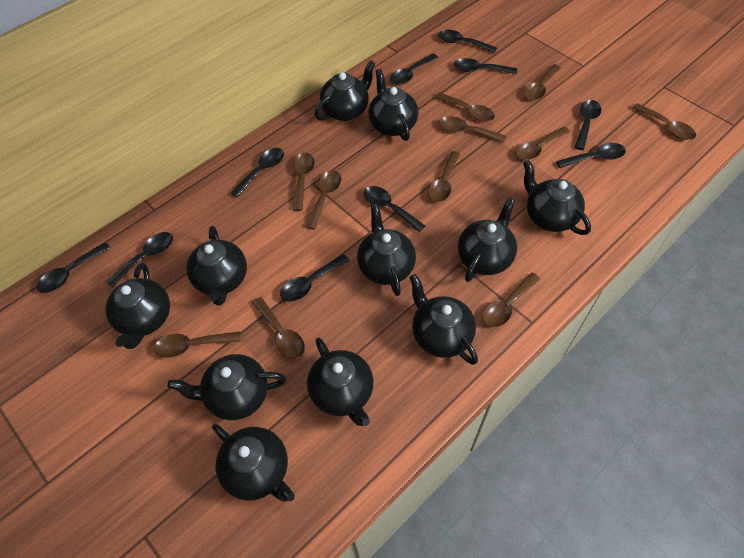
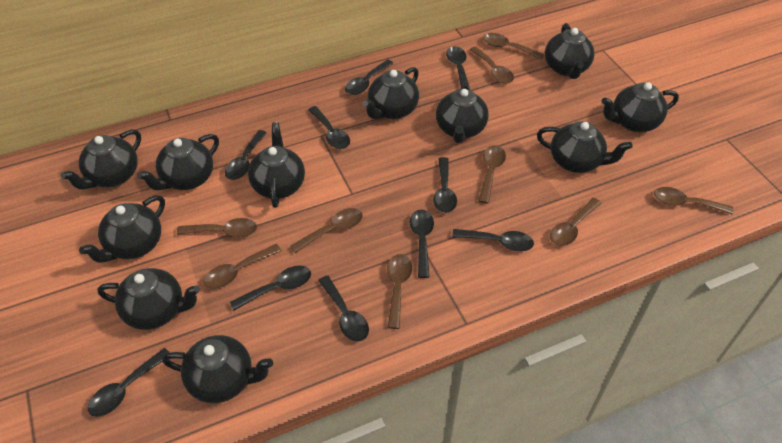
brown spoon: 11 -> 9

